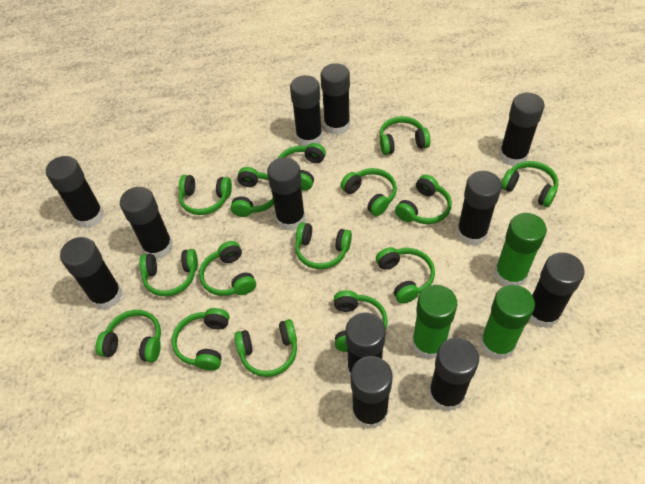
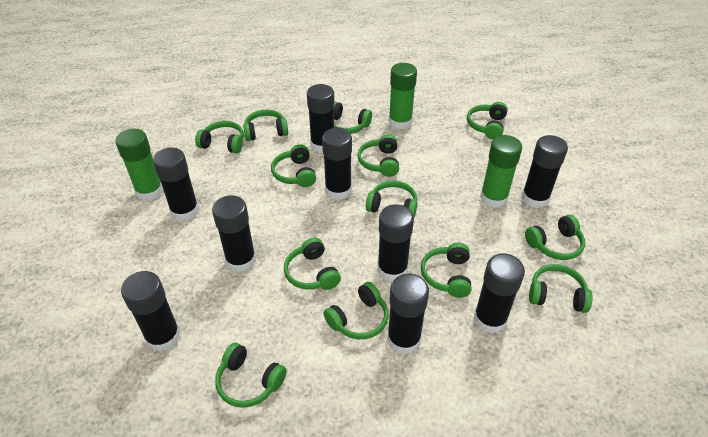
black glue stick: 12 -> 9
green headphones: 15 -> 13

